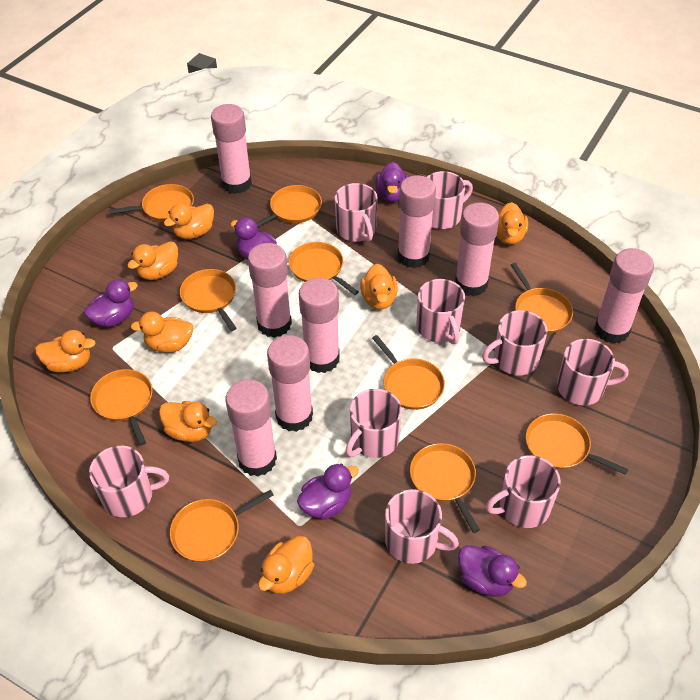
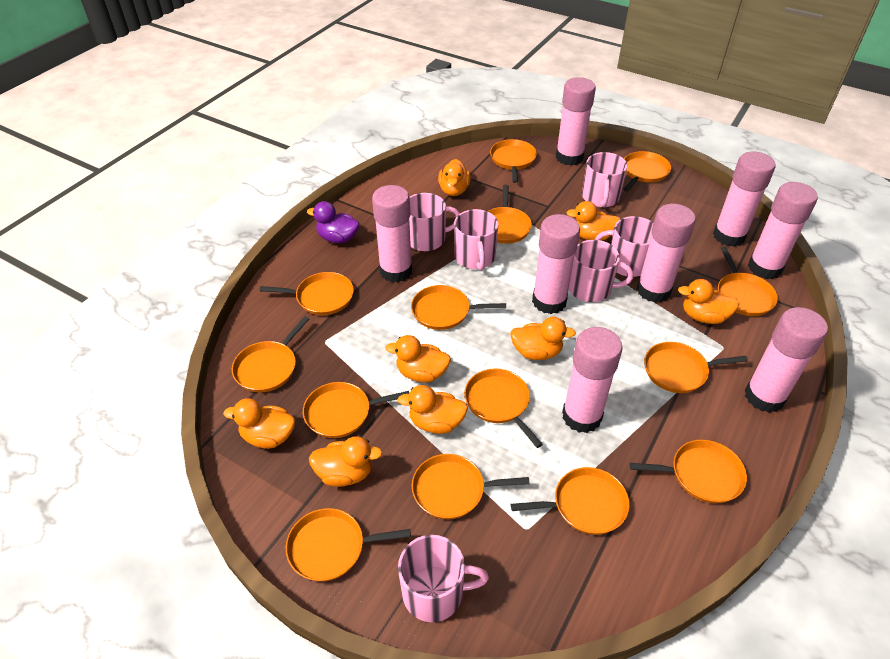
orange pan: 10 -> 14
pink mug: 9 -> 6
purple duck: 5 -> 1

